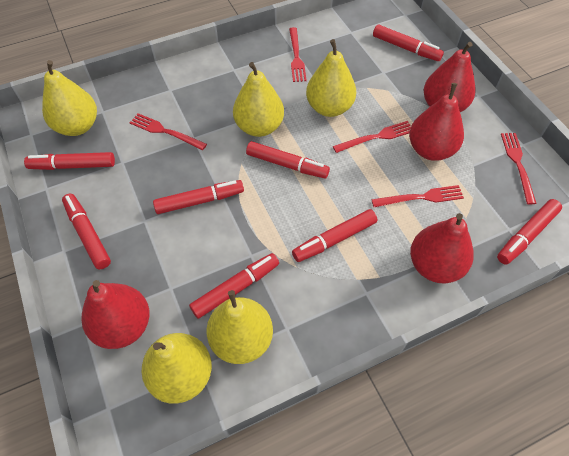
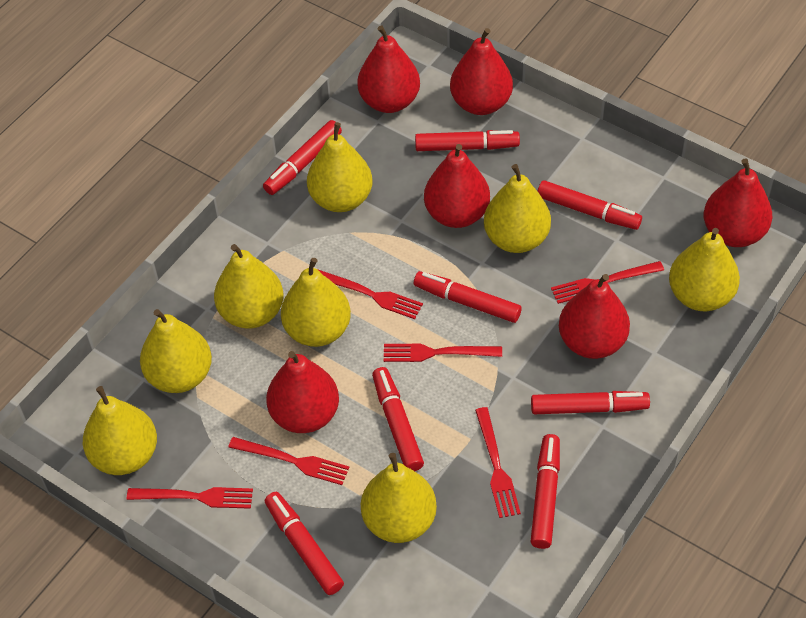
red fork: 5 -> 6
red pear: 4 -> 6
yellow pear: 5 -> 8

